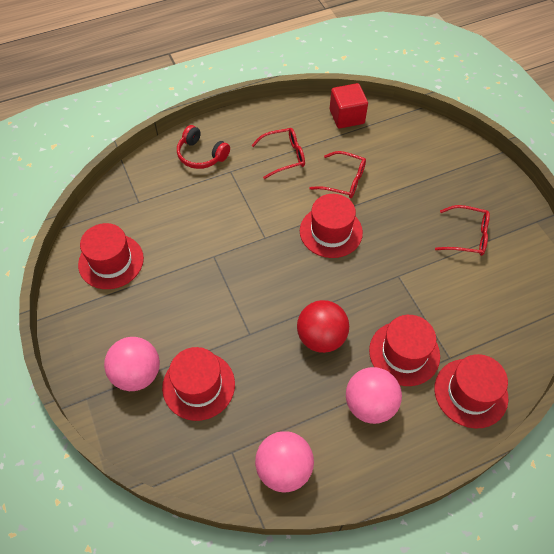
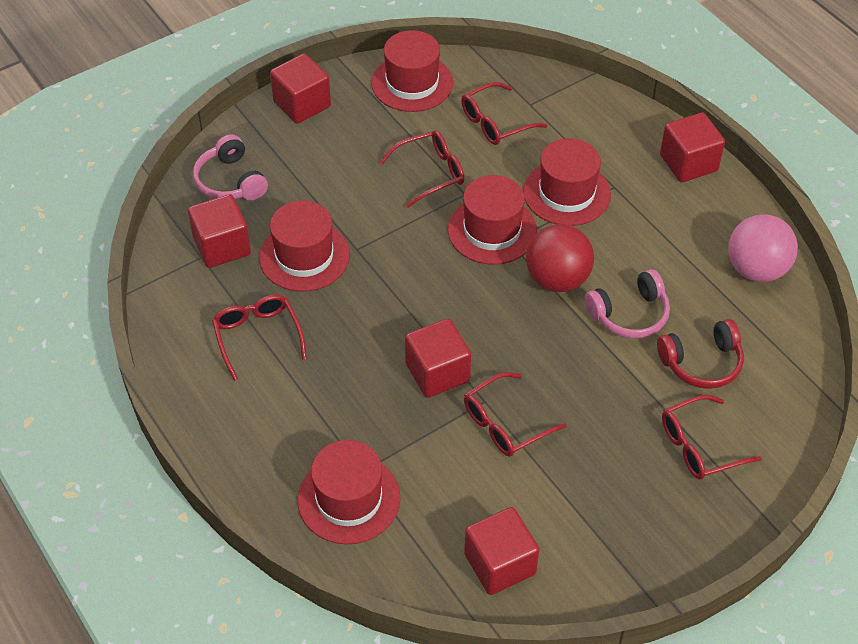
pink ball: 3 -> 1
pink headphones: 0 -> 2
red cube: 1 -> 5
red glasses: 3 -> 5

